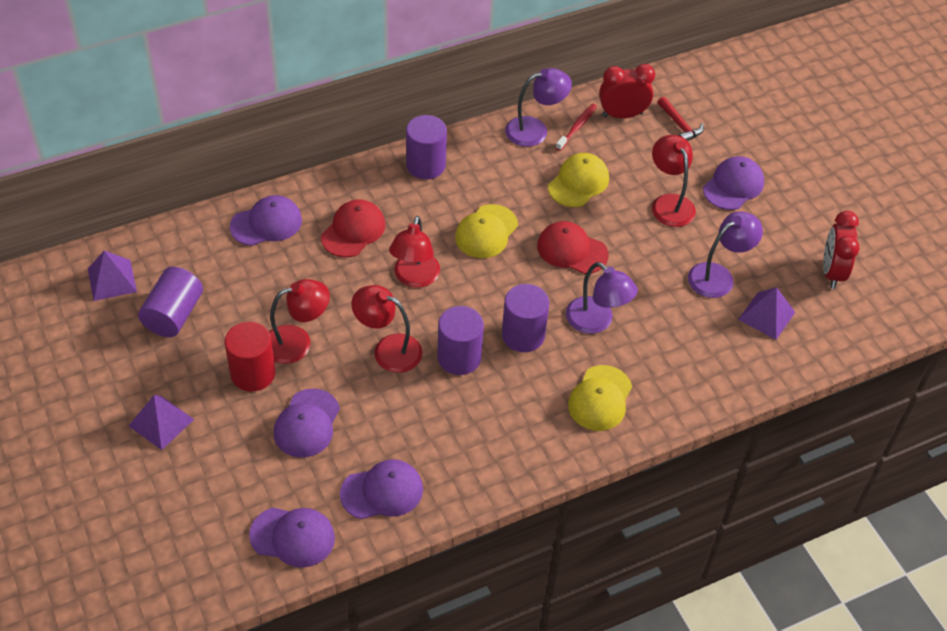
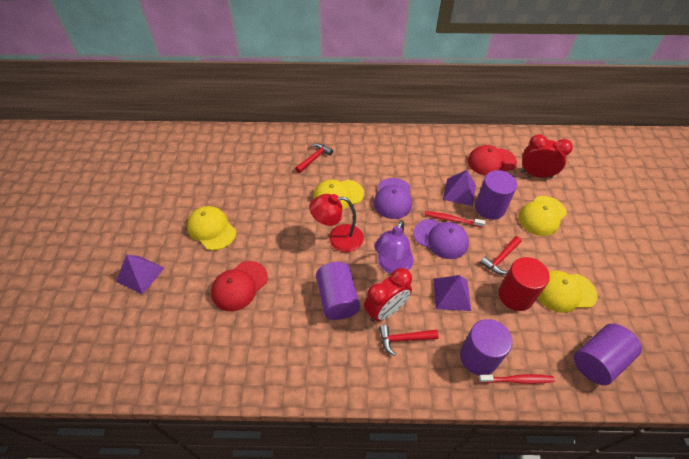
purple cap: 5 -> 2
purple lamp: 3 -> 1
red hammer: 1 -> 3
red lamp: 4 -> 1
red toothbrush: 1 -> 2
yellow cap: 3 -> 4

